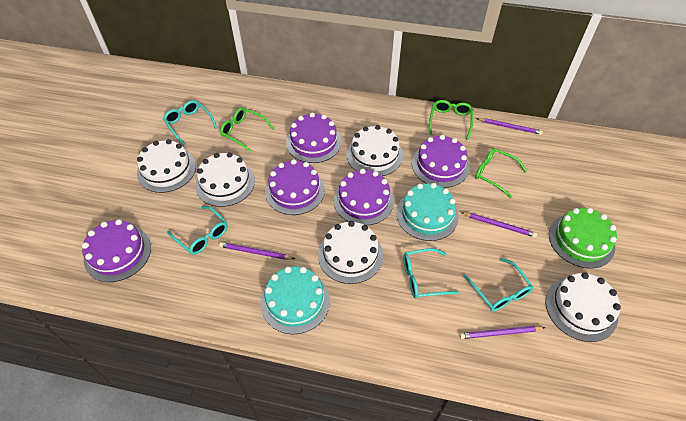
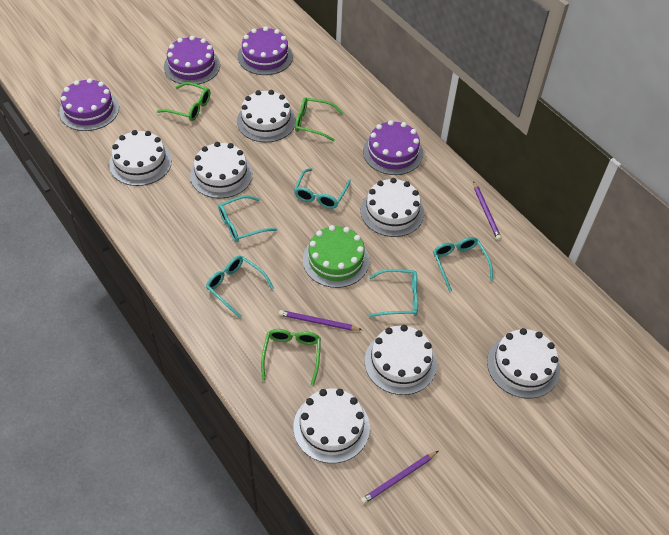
purple cake: 5 -> 4
purple pencil: 4 -> 3
turquoise cake: 2 -> 0
turquoise glasses: 4 -> 5
white cake: 5 -> 7

